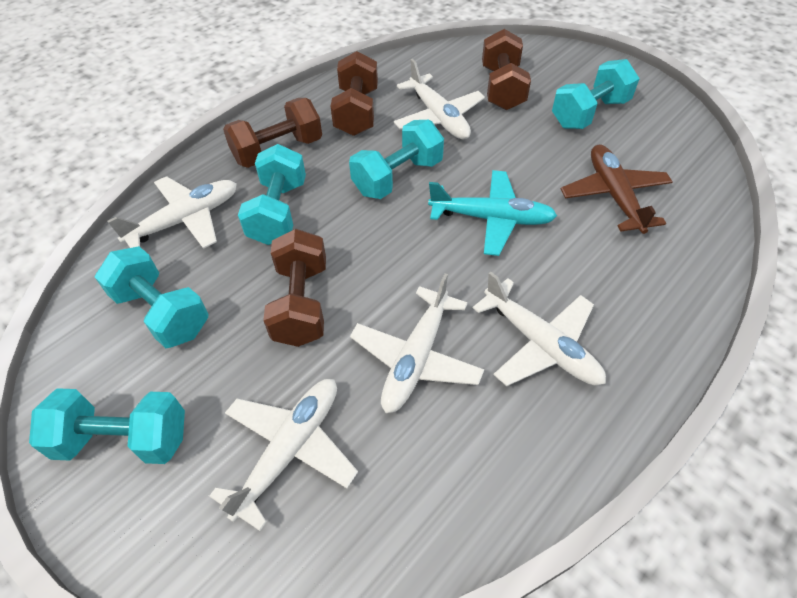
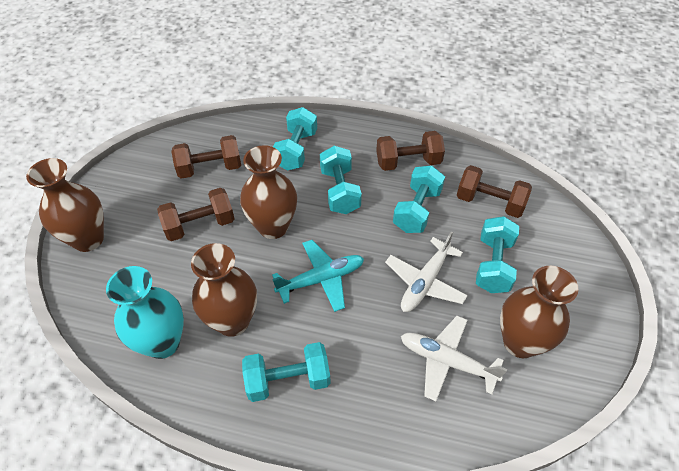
brown plane: 1 -> 0
brown vase: 0 -> 4
turquoise vase: 0 -> 1
white plane: 5 -> 2

